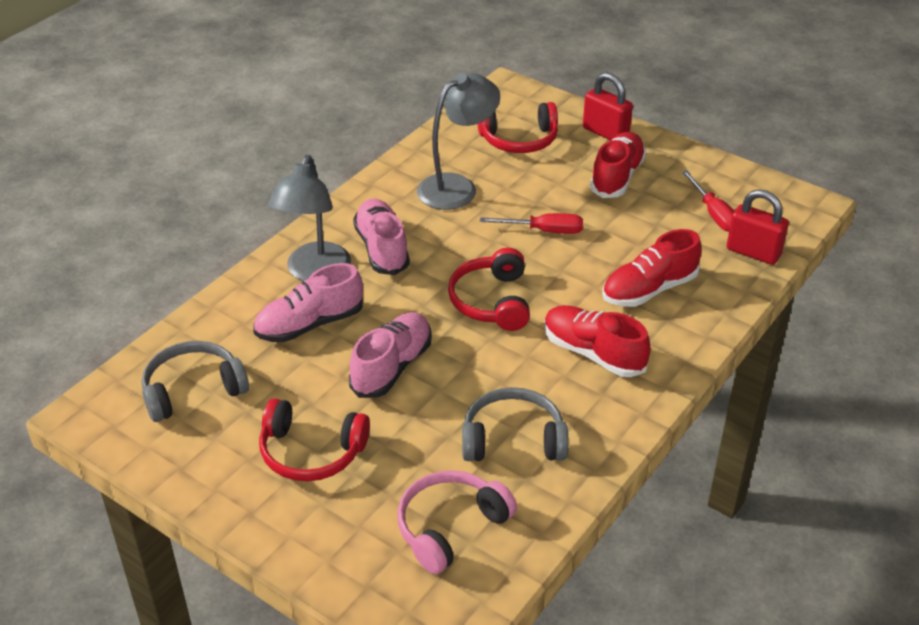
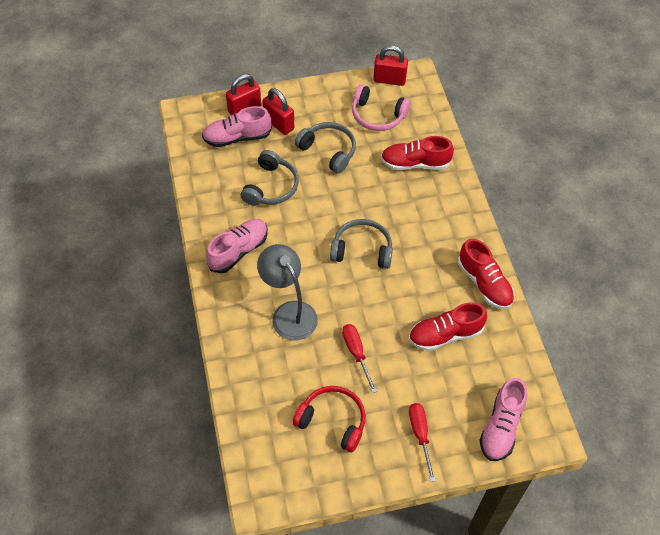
grey headphones: 2 -> 3
grey lamp: 2 -> 1
red headphones: 3 -> 1
red padlock: 2 -> 3

